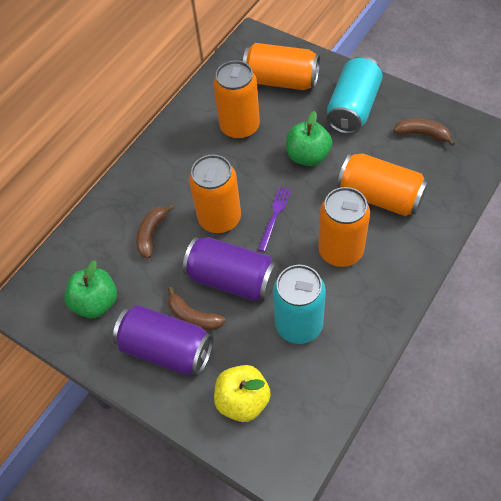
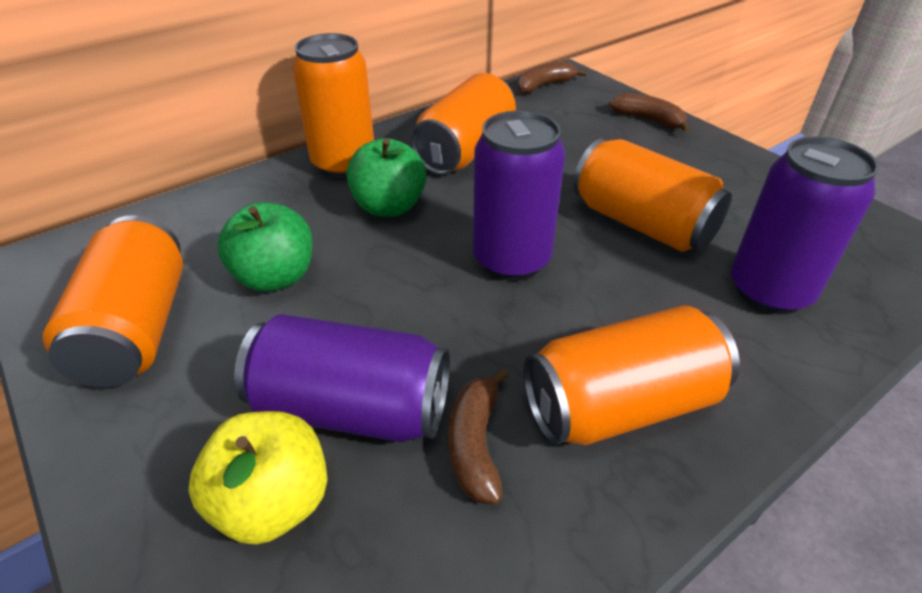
purple can: 2 -> 3
purple fork: 1 -> 0
turquoise can: 2 -> 0

